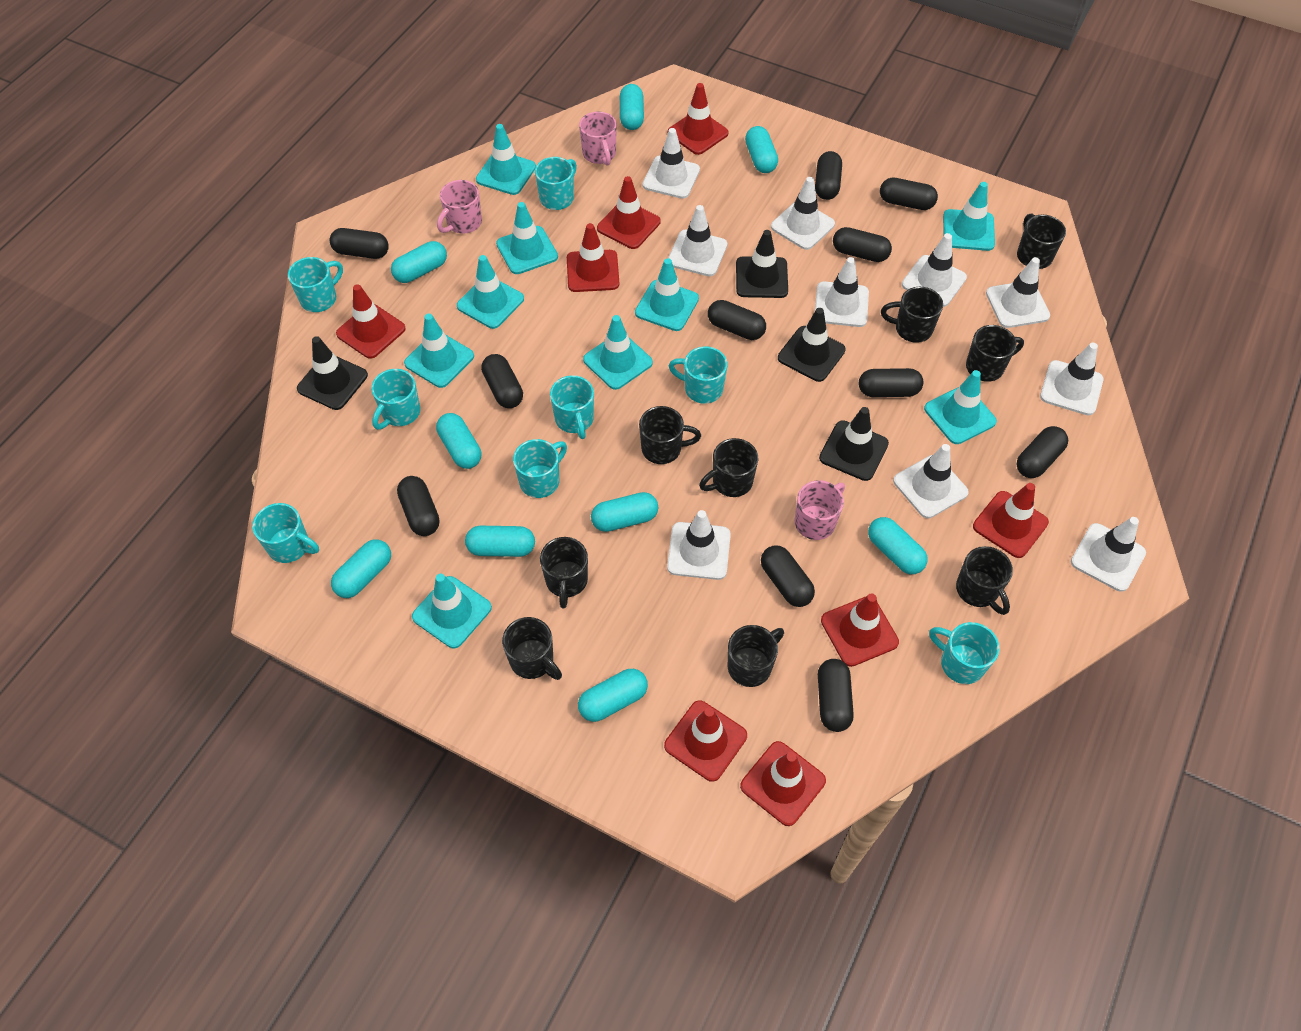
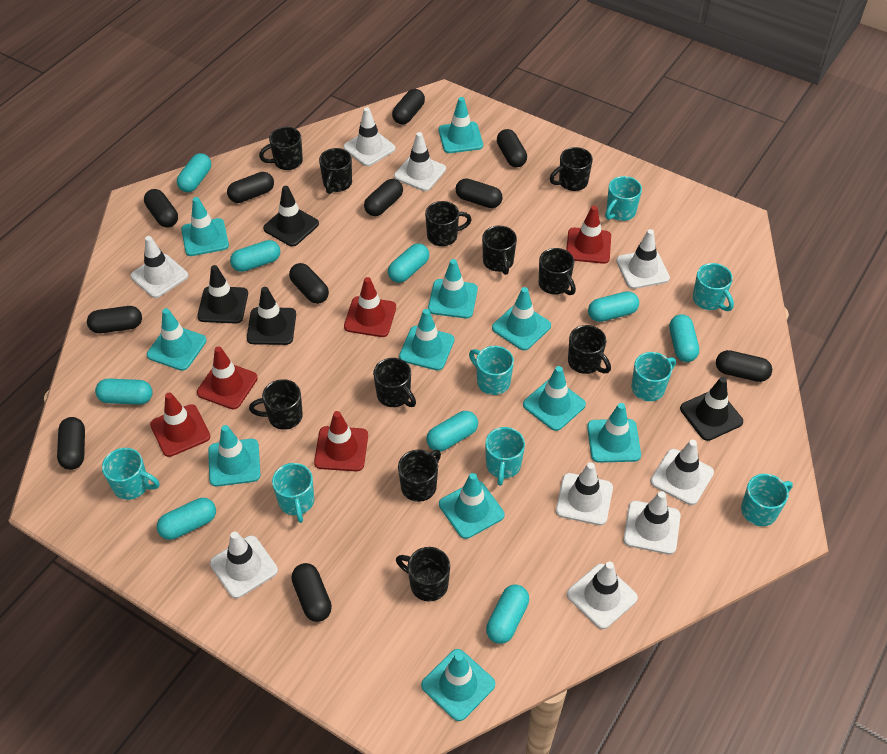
black mug: 9 -> 11
pink mug: 3 -> 0
red traffic cone: 8 -> 5
turquoise traffic cone: 9 -> 11
white traffic cone: 10 -> 9

